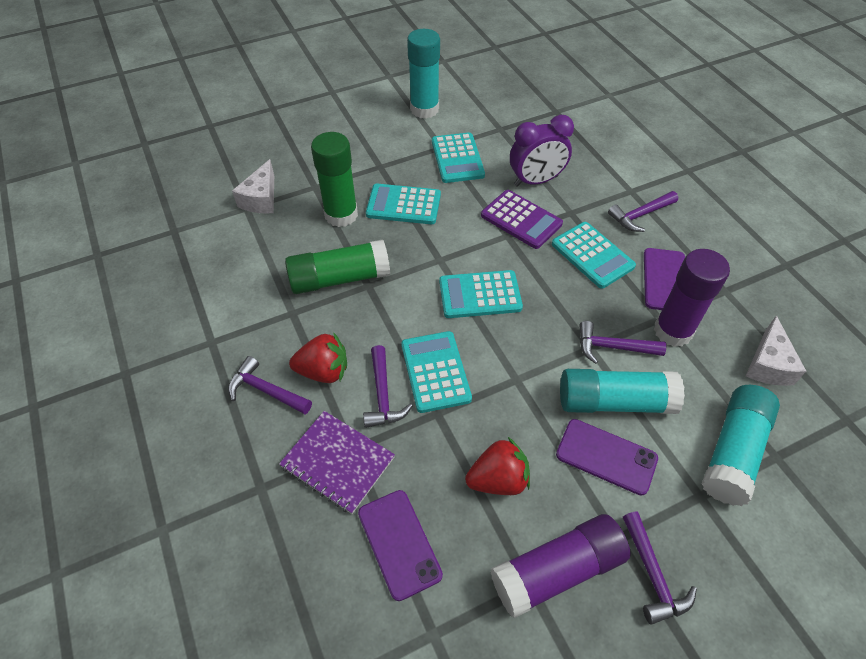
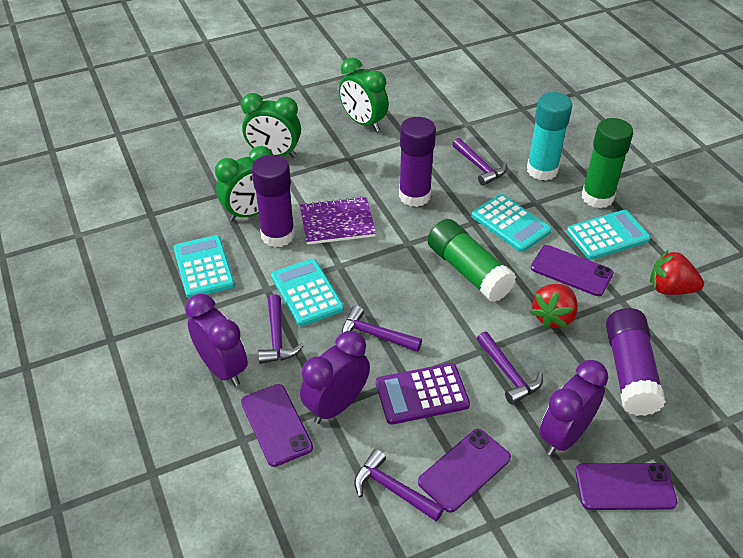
green clock: 0 -> 3
purple clock: 1 -> 3
purple glue stick: 2 -> 3
purple phone: 3 -> 4
turquoise calculator: 5 -> 4
turquoise glue stick: 3 -> 1
white cheese: 2 -> 0

